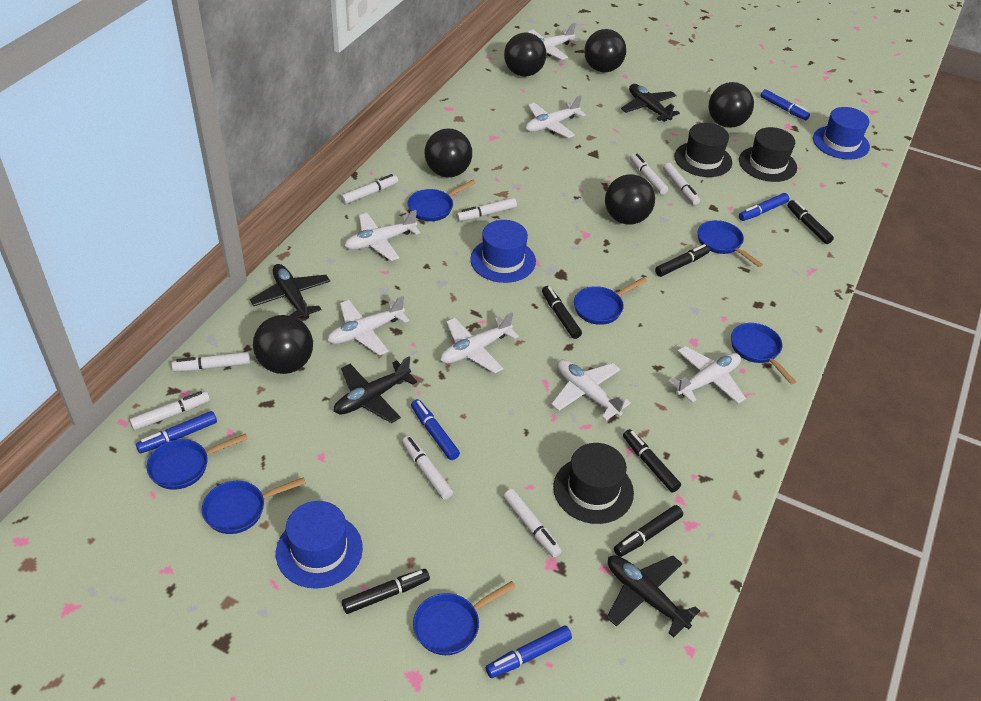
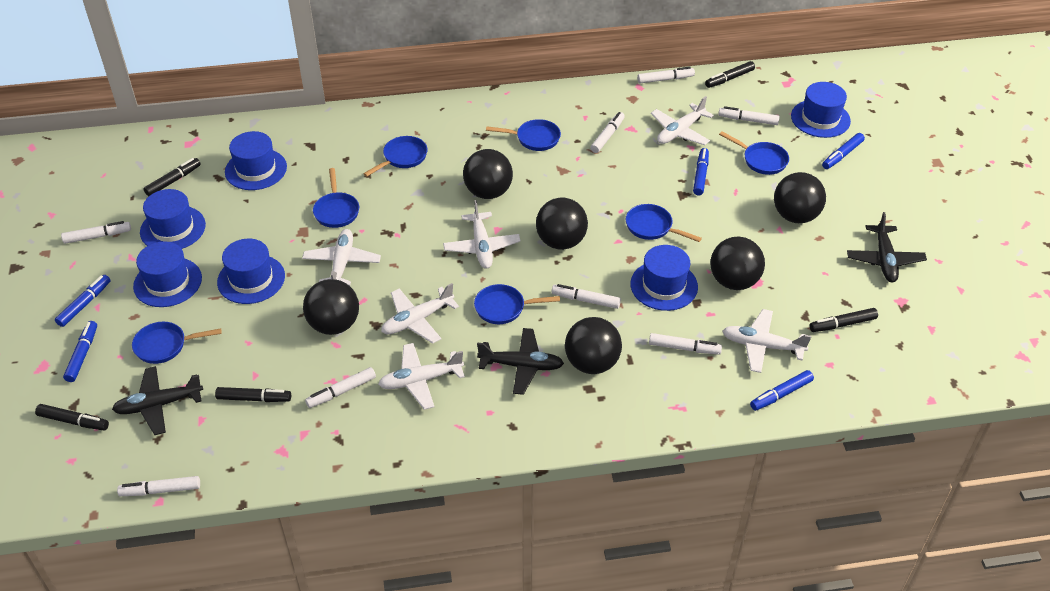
black hat: 3 -> 0
black marker: 6 -> 5
black plane: 4 -> 3
blue hat: 3 -> 6
white plane: 7 -> 6

